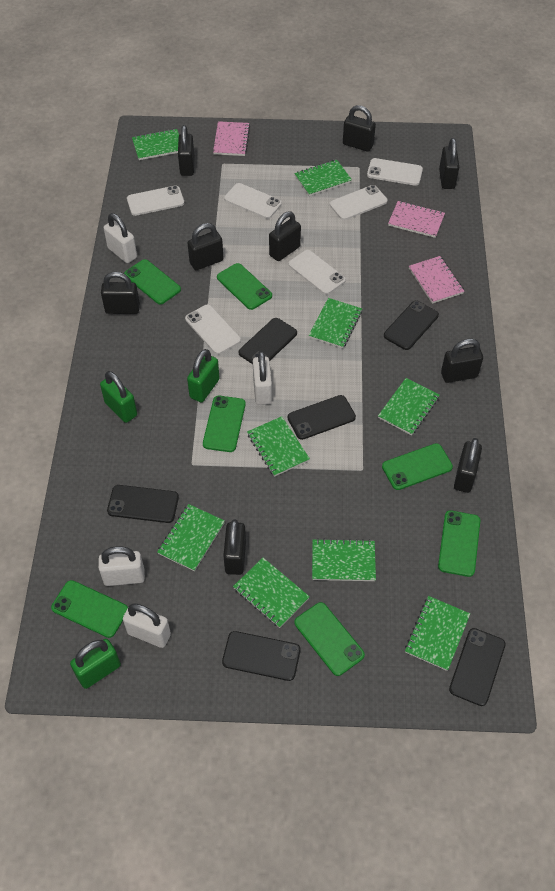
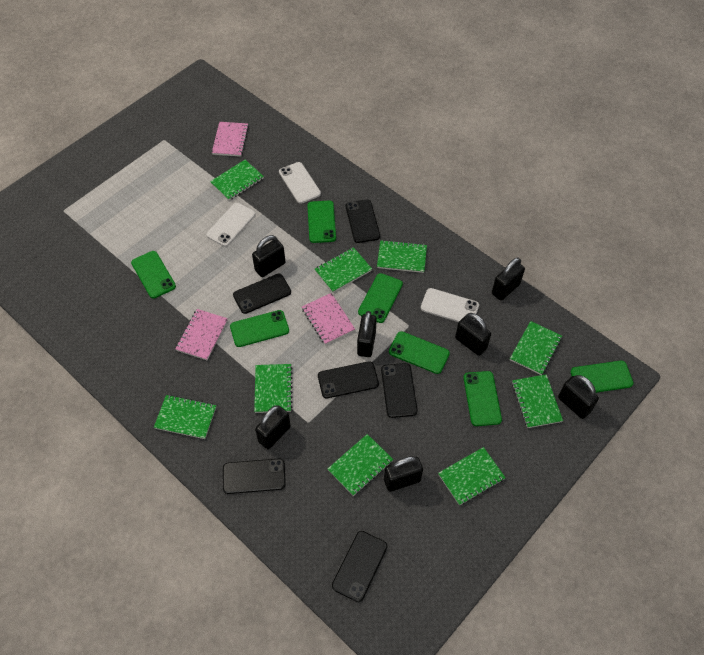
black padlock: 9 -> 7
green padlock: 3 -> 0
white padlock: 4 -> 0
white phone: 6 -> 3

